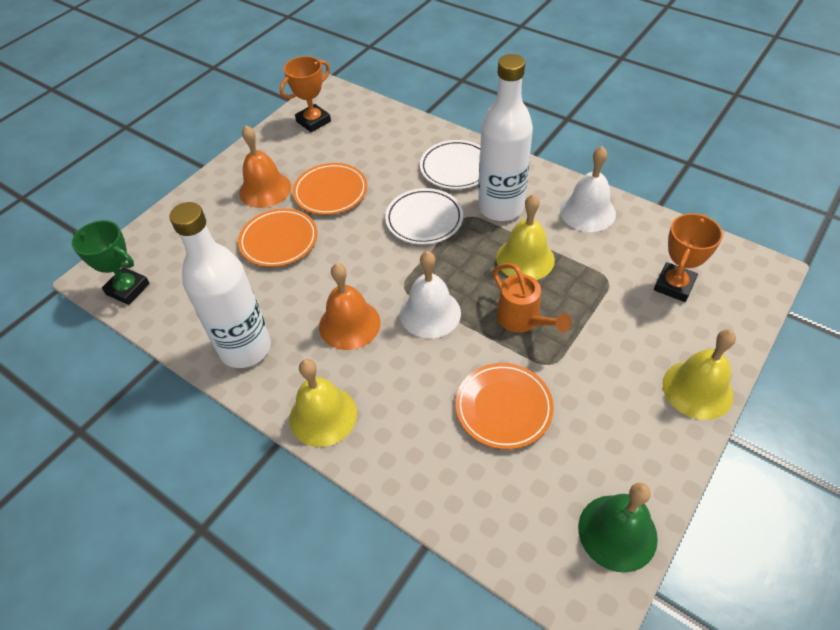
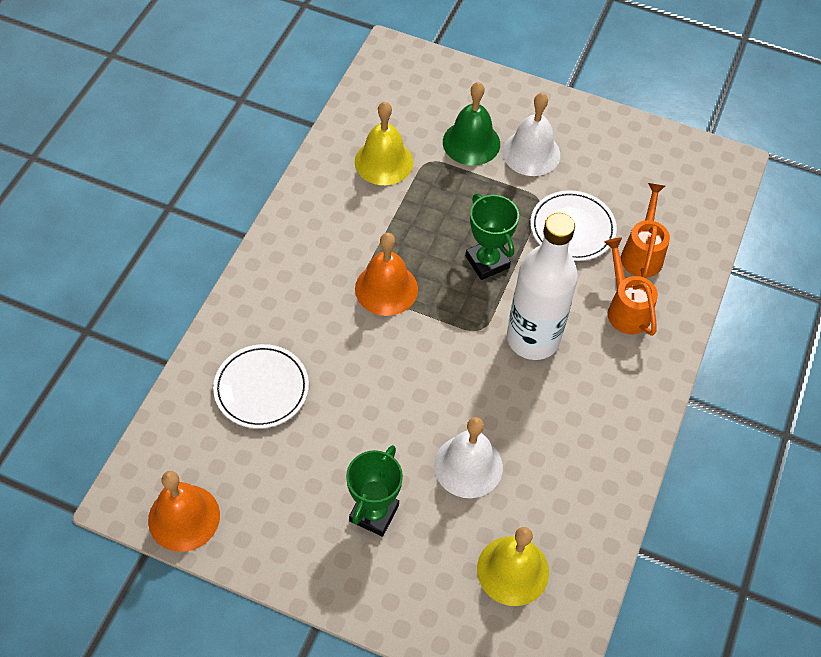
green trophy: 1 -> 2
orange plate: 3 -> 0
orange trophy: 2 -> 0
orange watering can: 1 -> 2
white bottle: 2 -> 1
yellow bell: 3 -> 2

